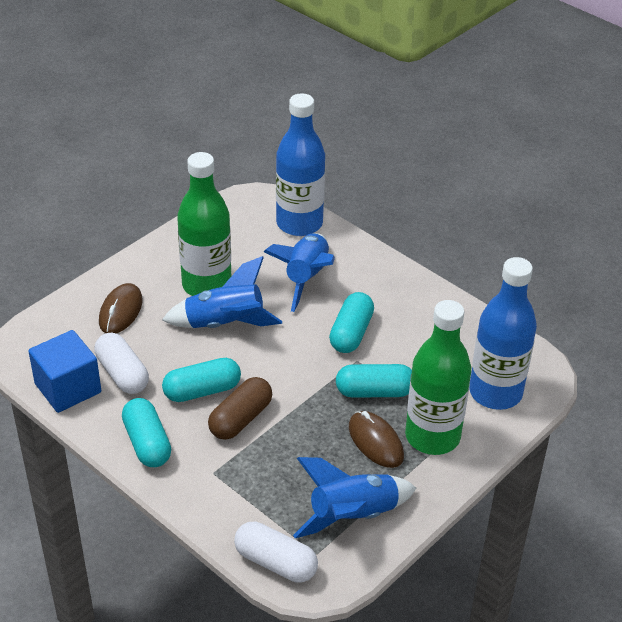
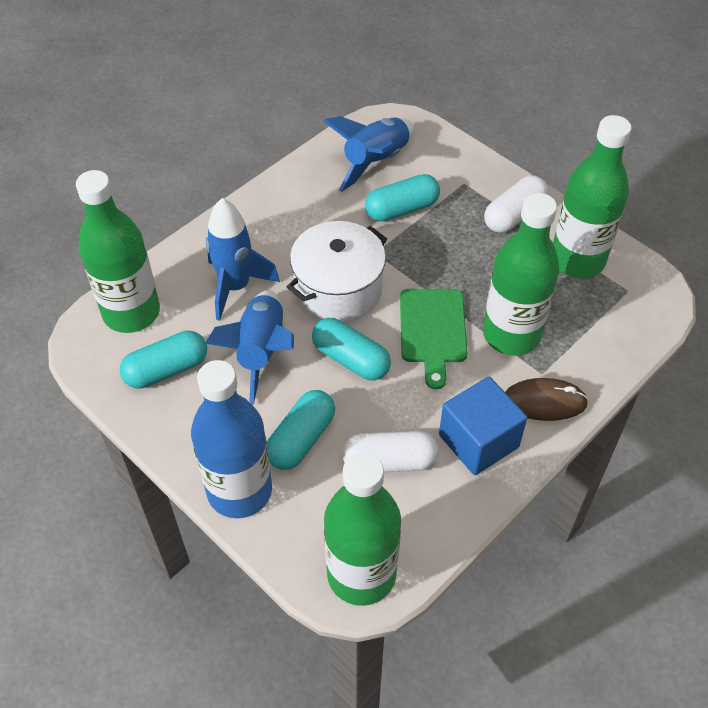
blue bottle: 2 -> 1
brown capsule: 1 -> 0
brown mouse: 2 -> 1
green bottle: 2 -> 4
green cutting board: 0 -> 1
white pot: 0 -> 1

